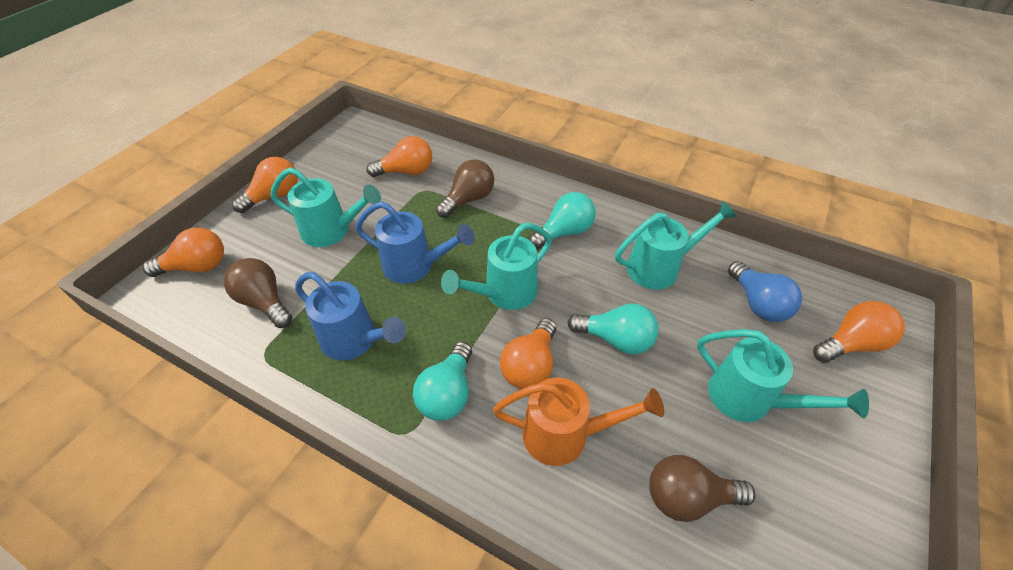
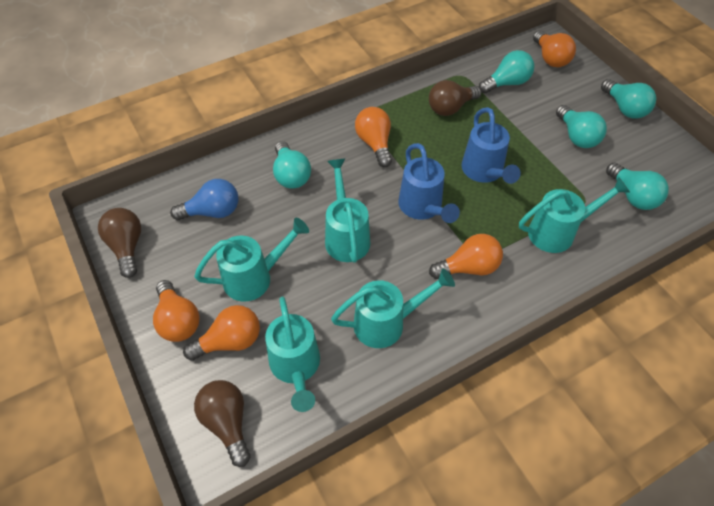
orange watering can: 1 -> 0
turquoise light bulb: 3 -> 5
turquoise watering can: 4 -> 5

